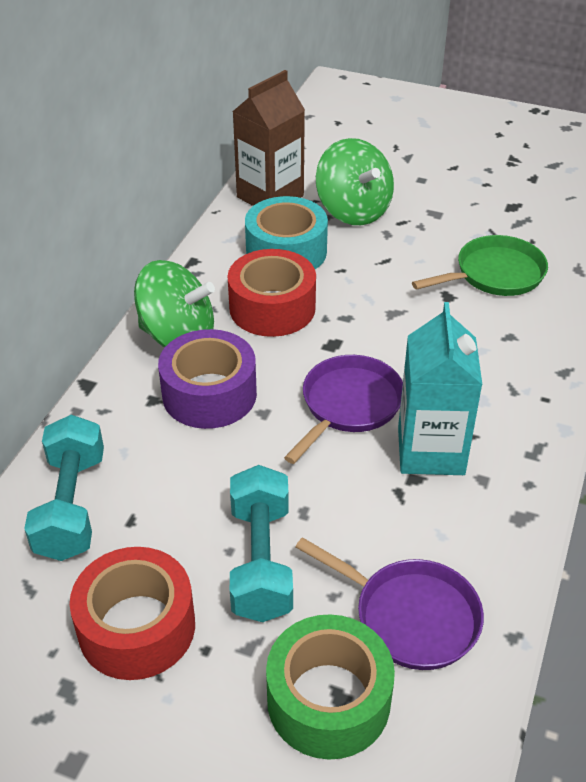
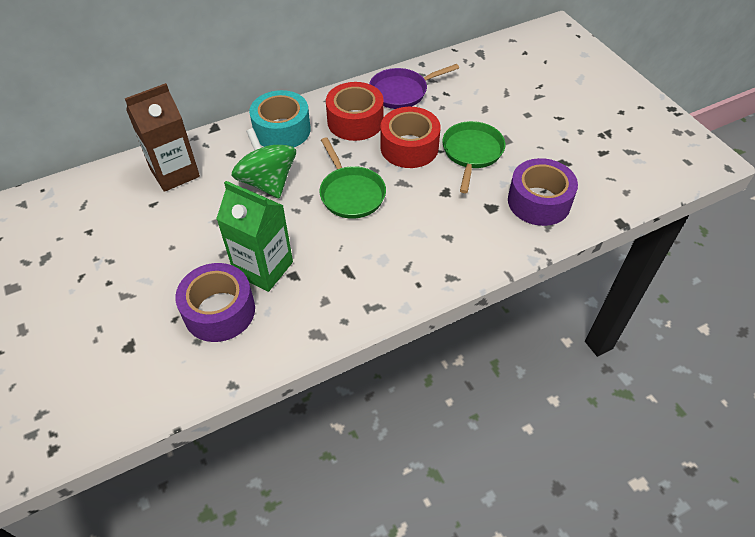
green carton: 0 -> 1
green pan: 1 -> 2
green spinning top: 2 -> 1
green tape: 1 -> 0
purple pan: 2 -> 1
purple tape: 1 -> 2
turquoise carton: 1 -> 0
turquoise dumbbell: 2 -> 0

